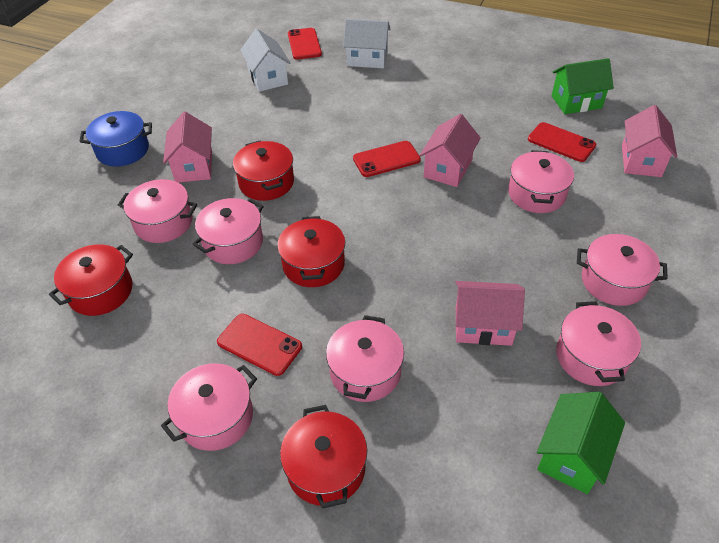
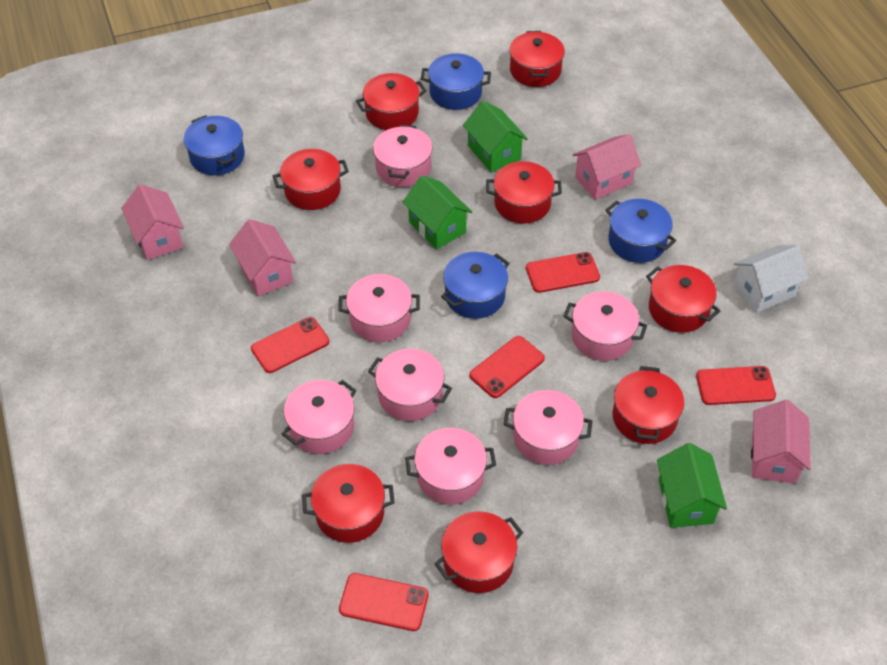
blue pot: 1 -> 4
green house: 2 -> 3
red phone: 4 -> 5
red pot: 4 -> 8
white house: 2 -> 1

